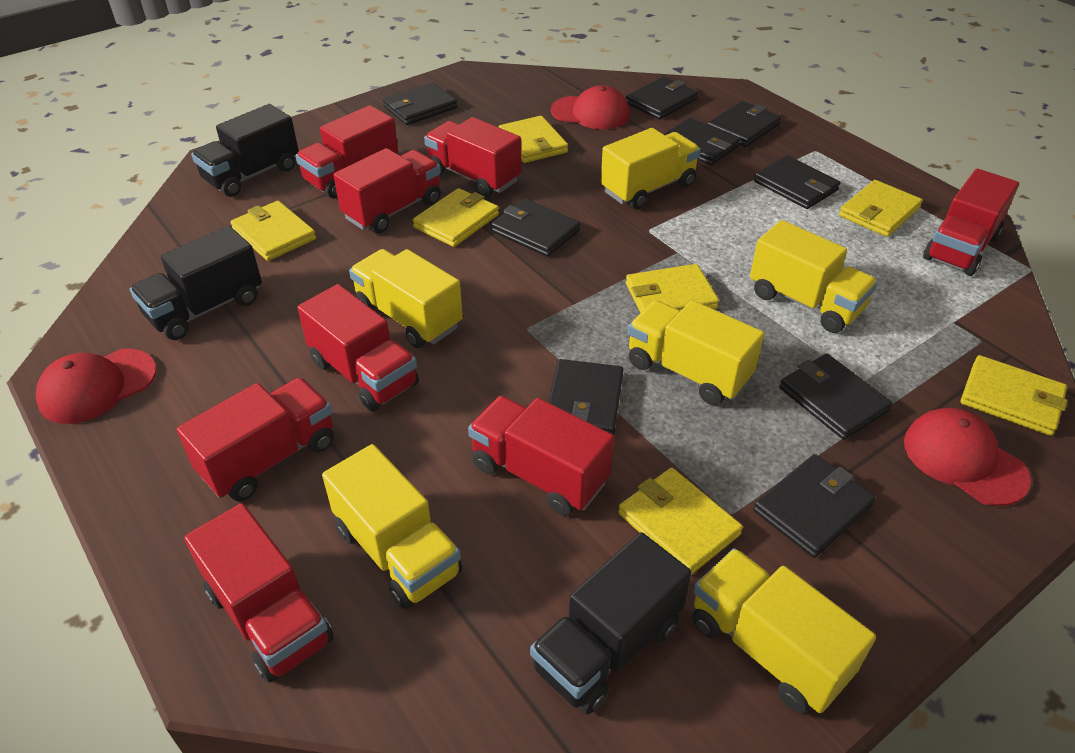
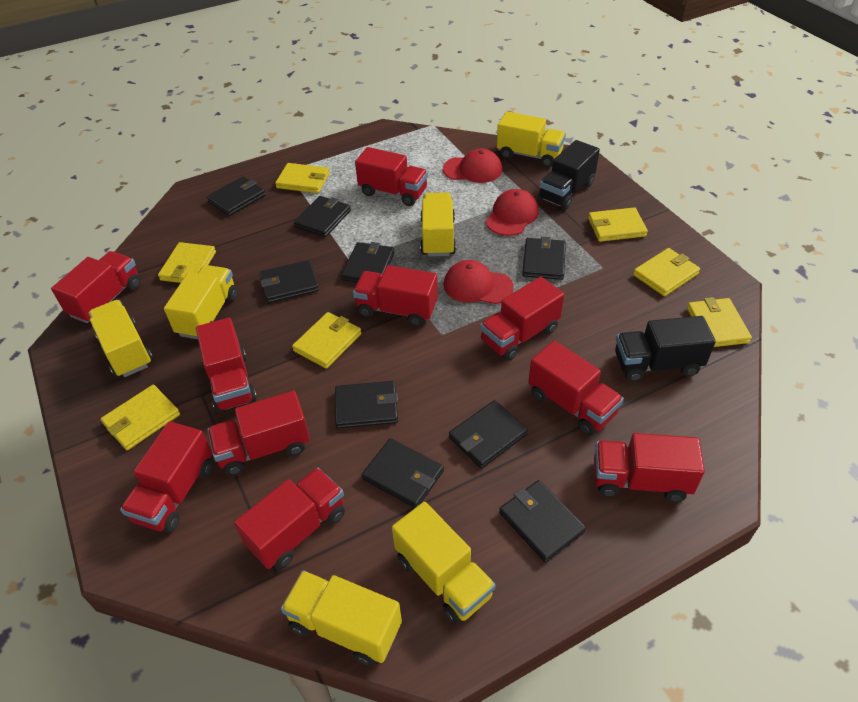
black truck: 3 -> 2
red truck: 8 -> 10

